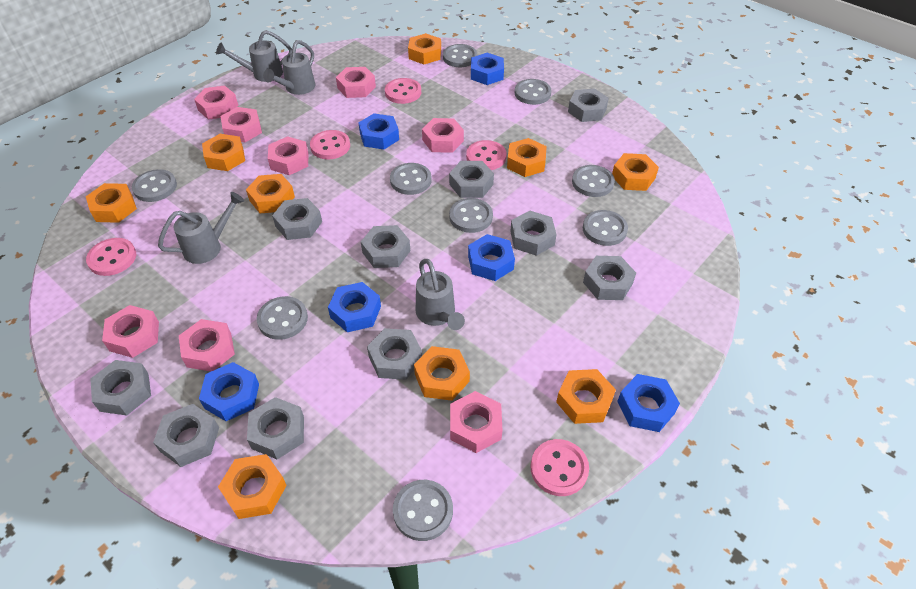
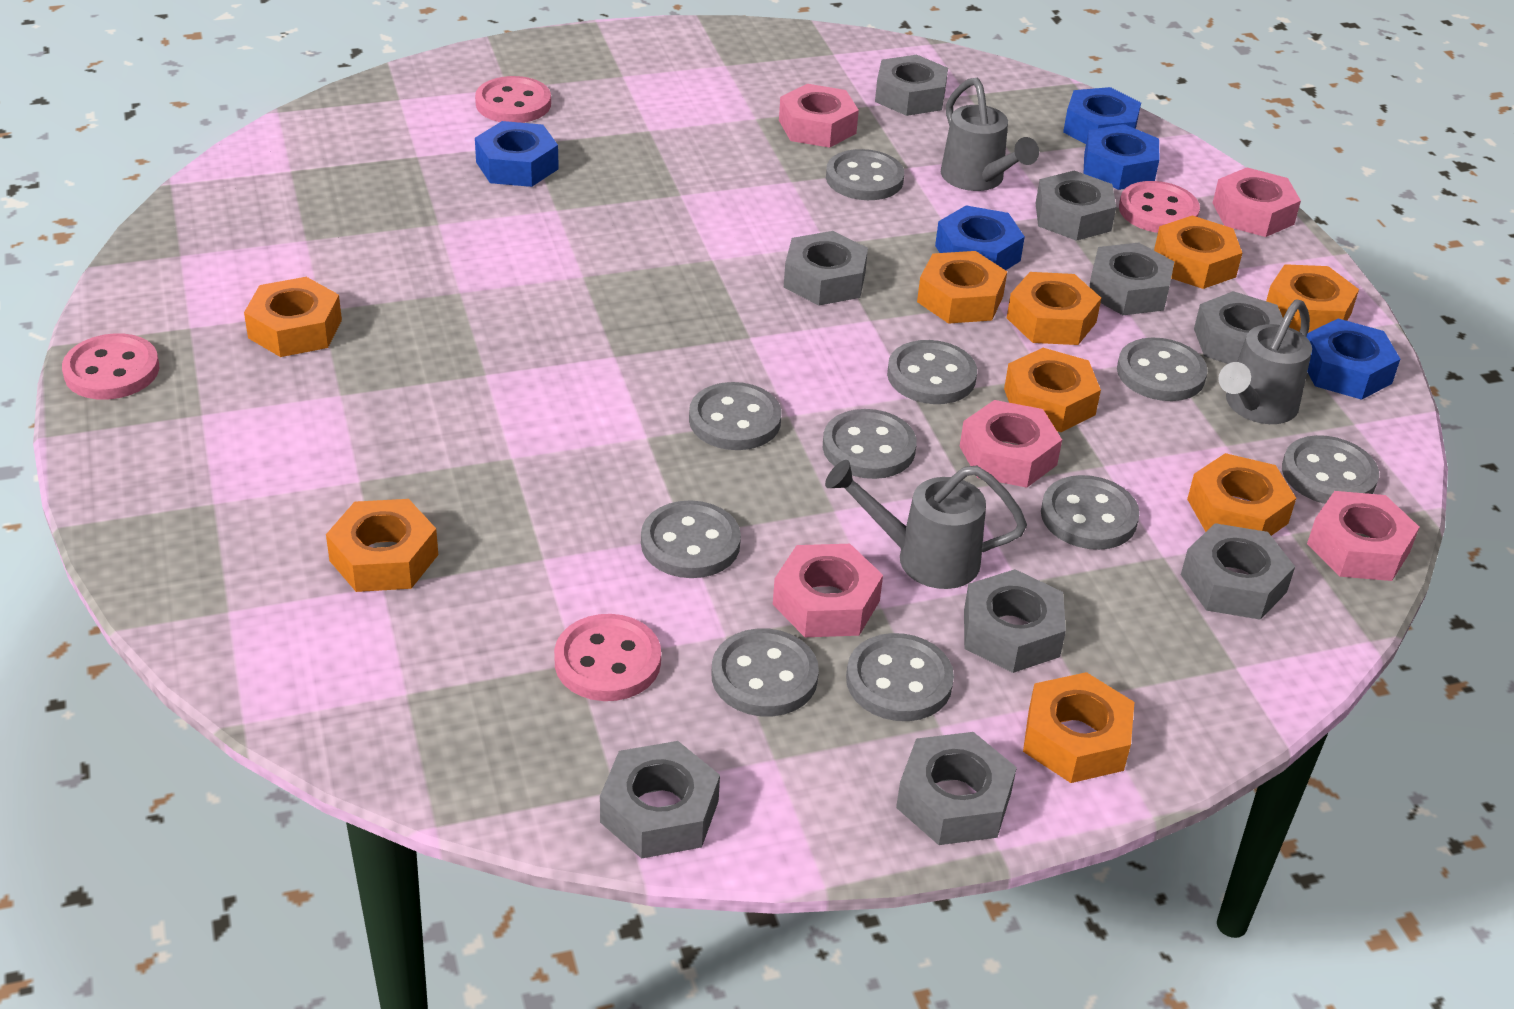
blue nut: 6 -> 5
grey button: 9 -> 10
grey nut: 10 -> 9
grey watering can: 4 -> 3
pink button: 5 -> 4
pink nut: 8 -> 5

